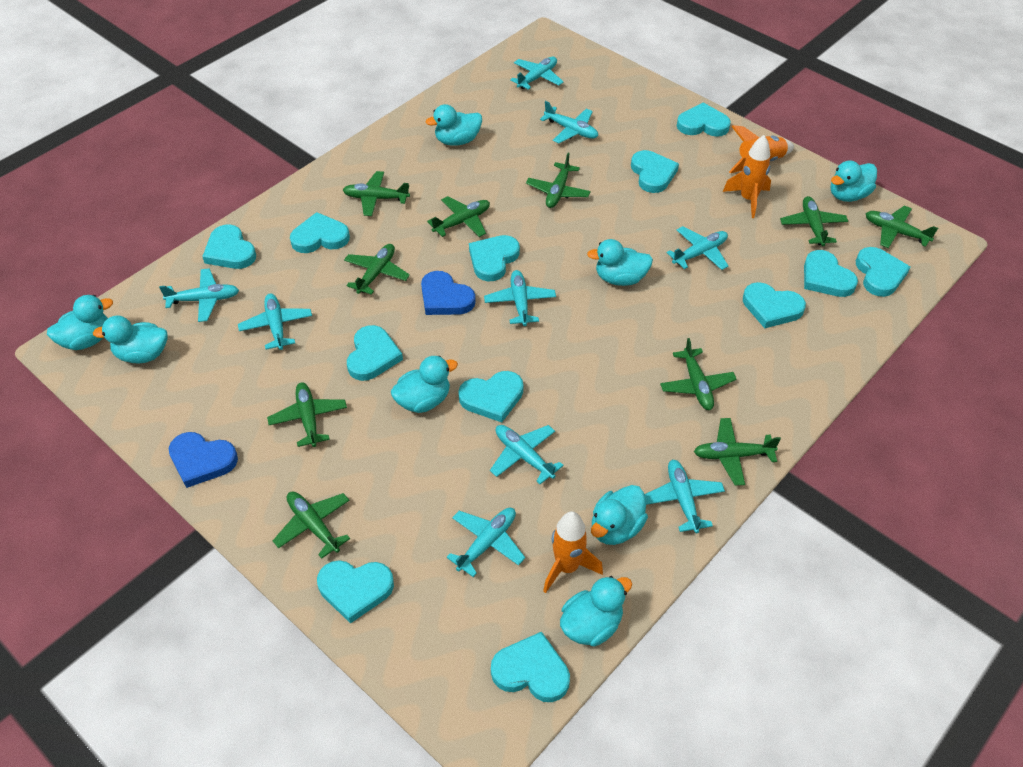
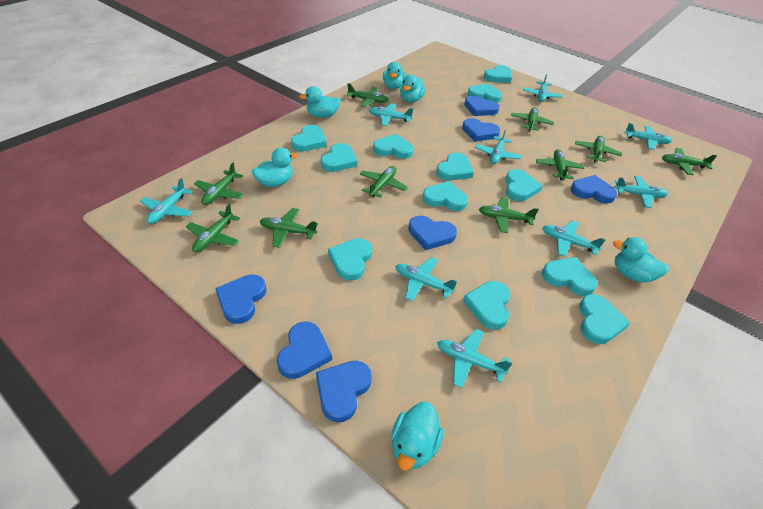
blue heart: 2 -> 7
orange rocket: 3 -> 0
turquoise duck: 8 -> 6

